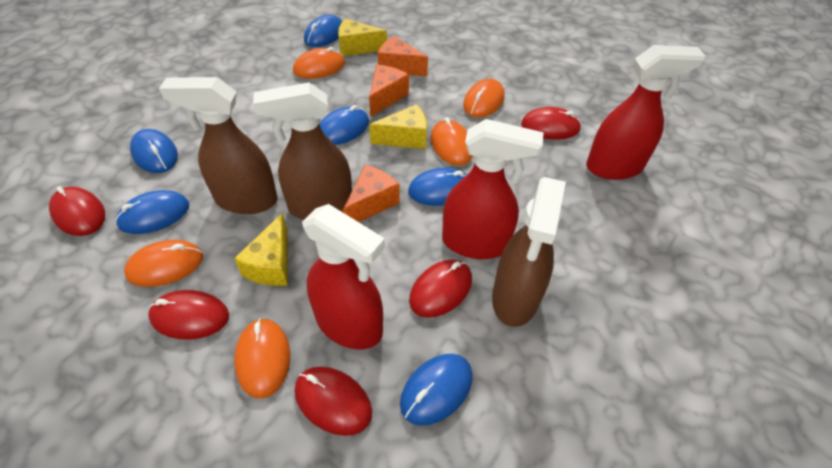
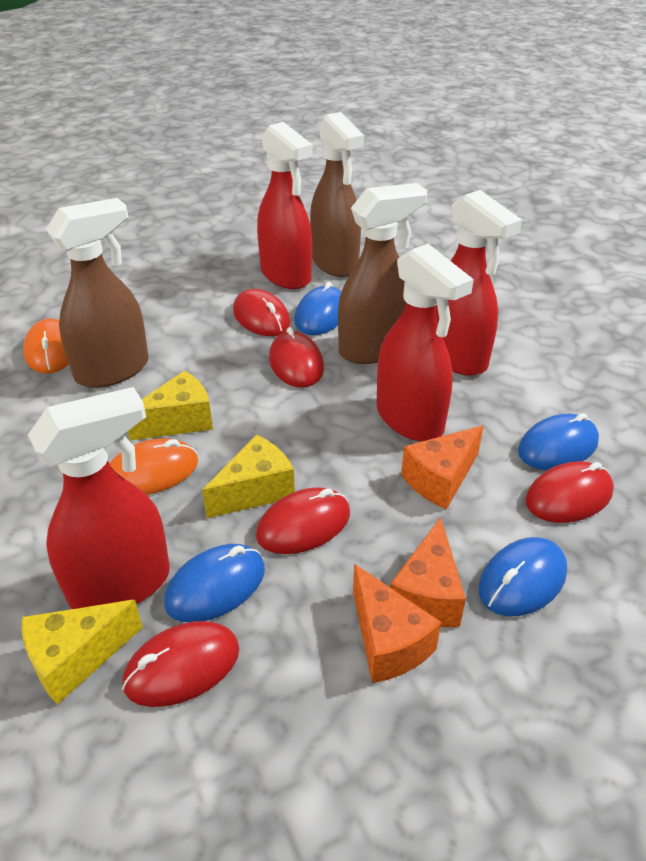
blue mouse: 6 -> 4
orange mouse: 5 -> 2
red spray bottle: 3 -> 4

